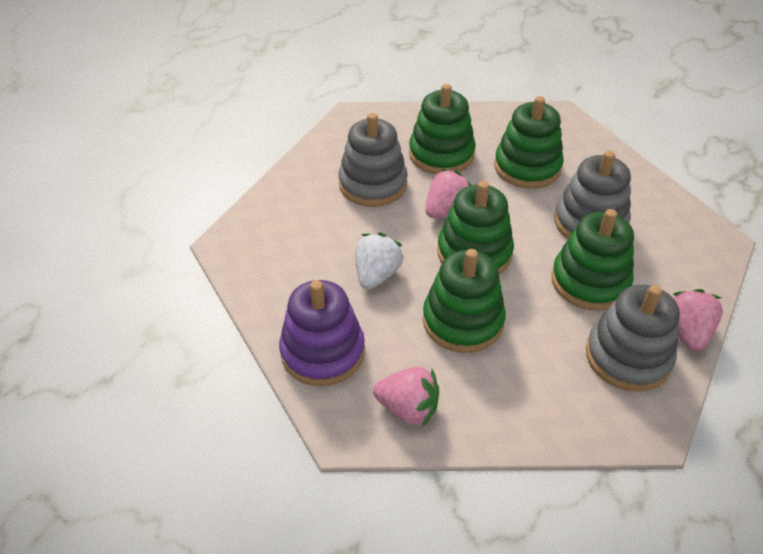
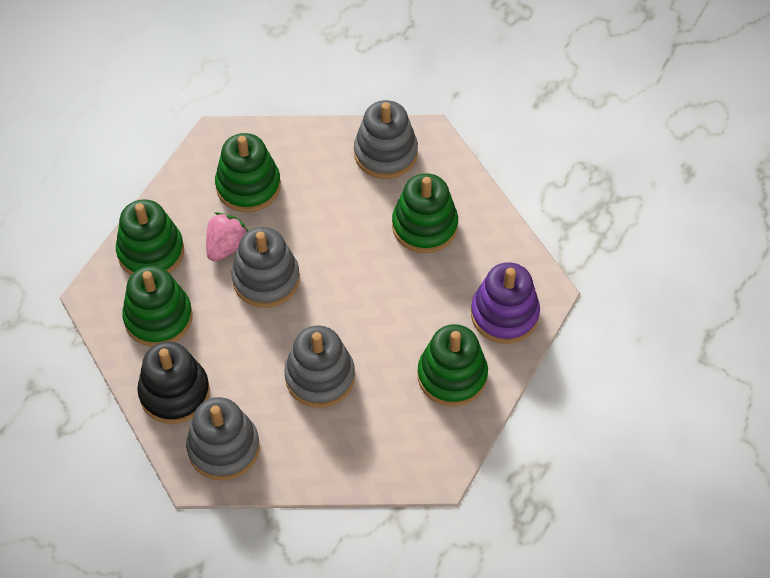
black stacking toy: 0 -> 1
grey stacking toy: 3 -> 4
pink strawberry: 3 -> 1
white strawberry: 1 -> 0

